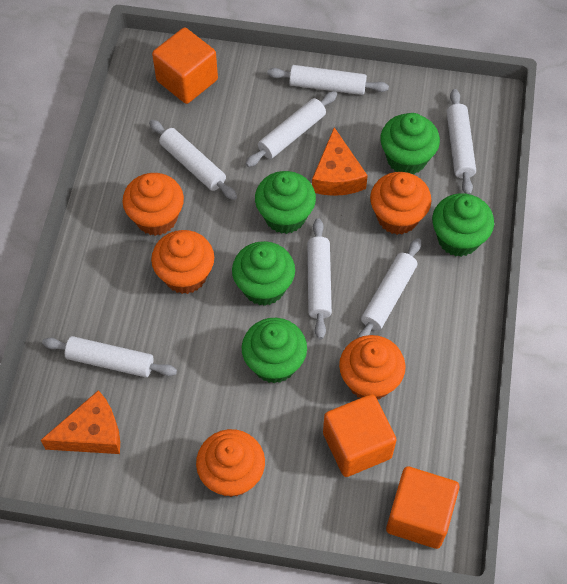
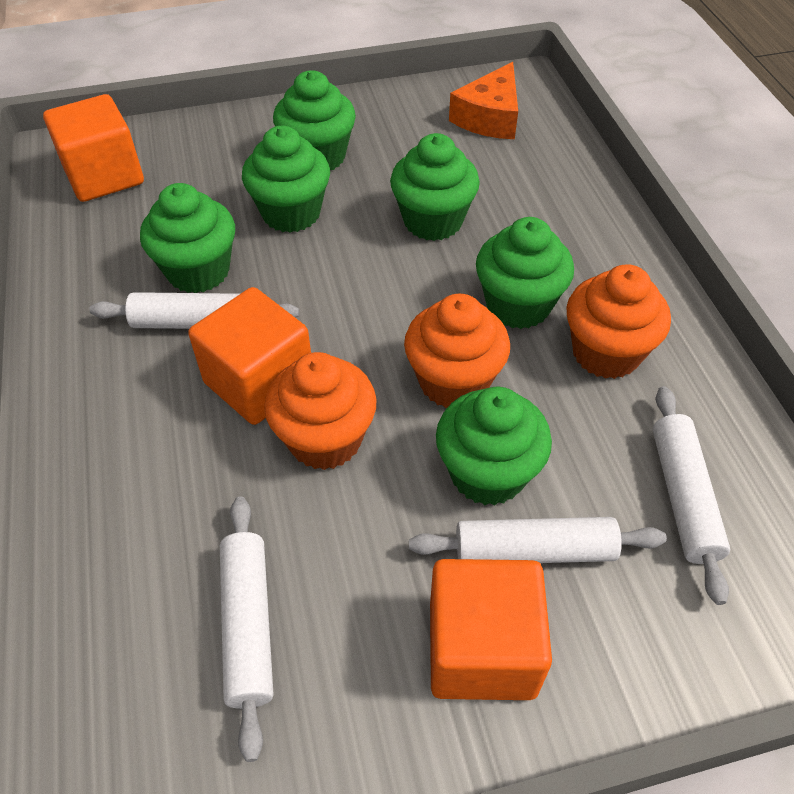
green cupcake: 5 -> 6
orange cheese: 2 -> 1
orange cupcake: 5 -> 3
white rolling pin: 7 -> 4

